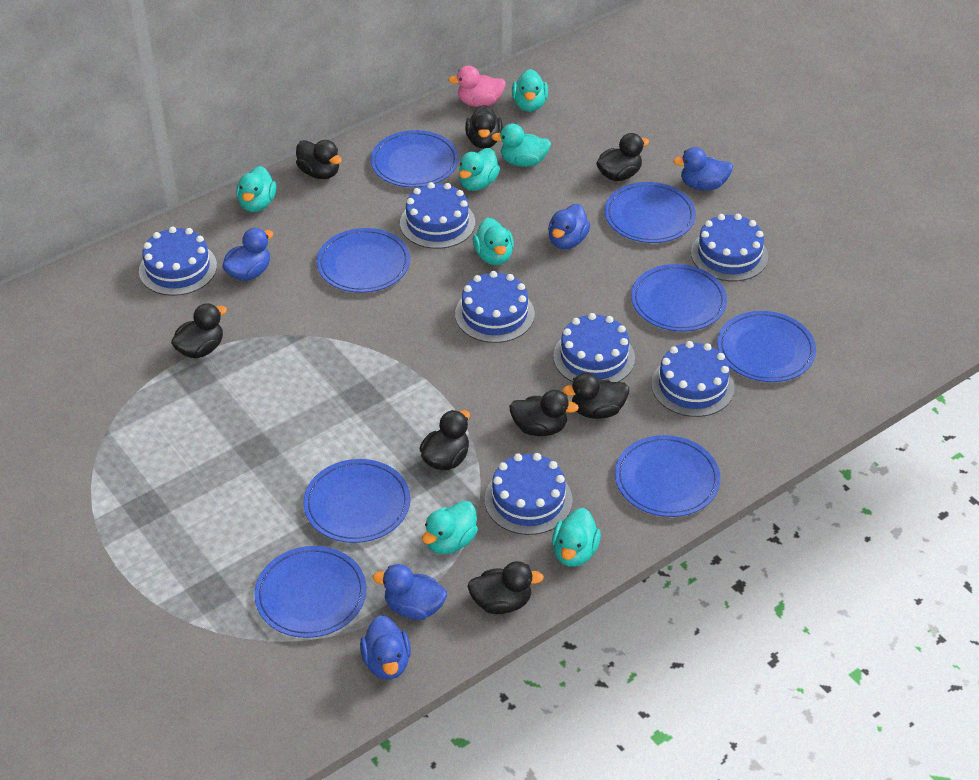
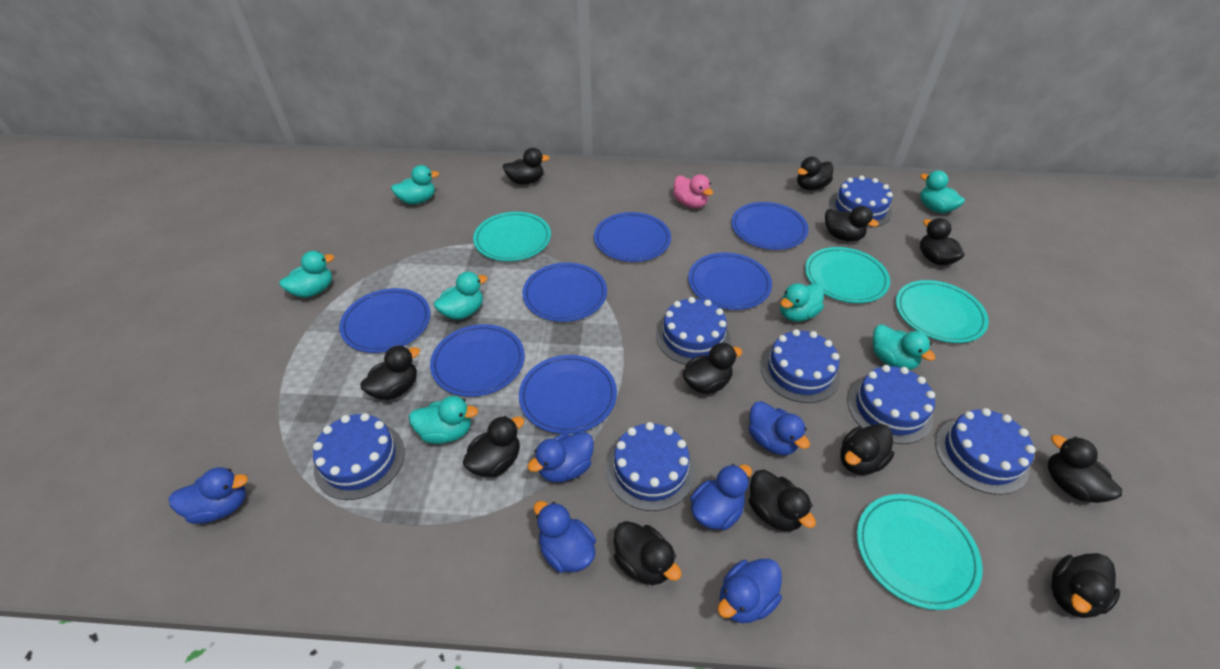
black duck: 8 -> 12
blue duck: 5 -> 6
blue plate: 8 -> 7
turquoise plate: 0 -> 4

